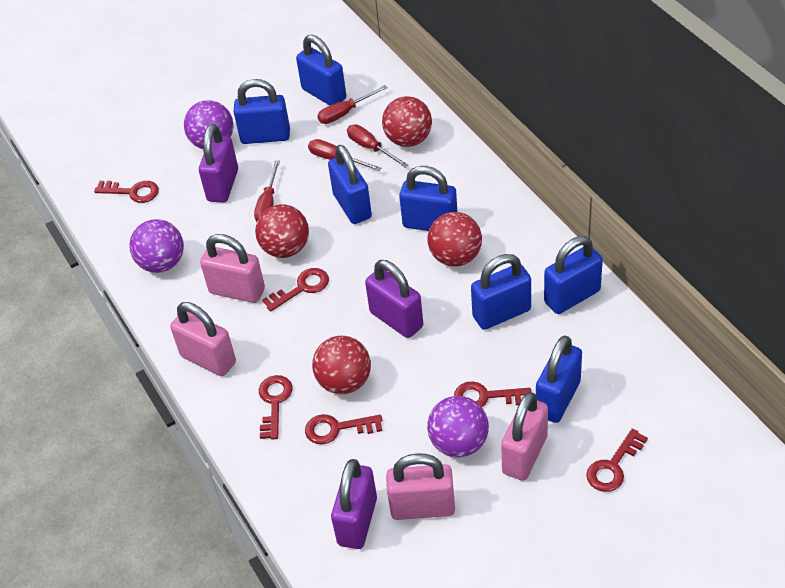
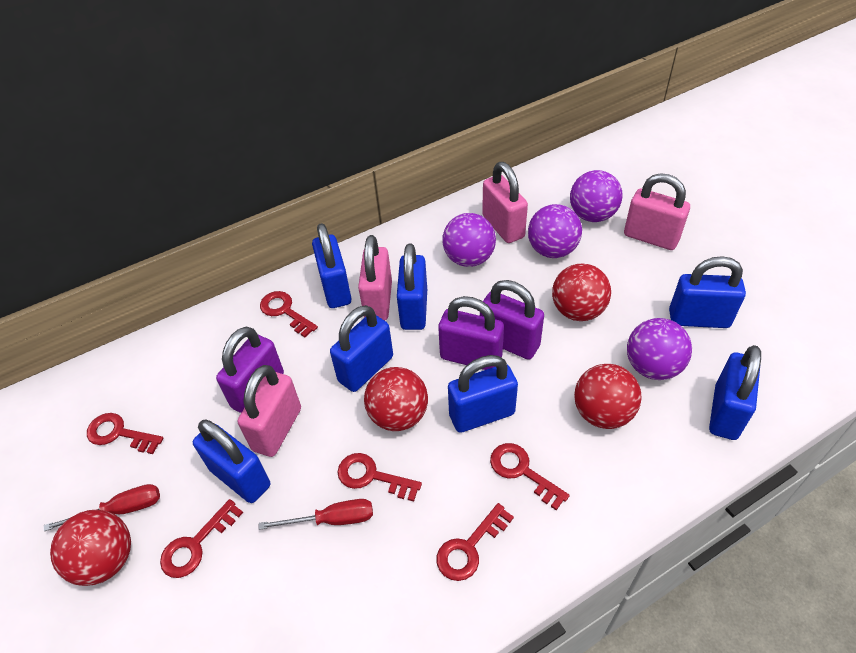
purple ball: 3 -> 4
red screwdriver: 4 -> 2

